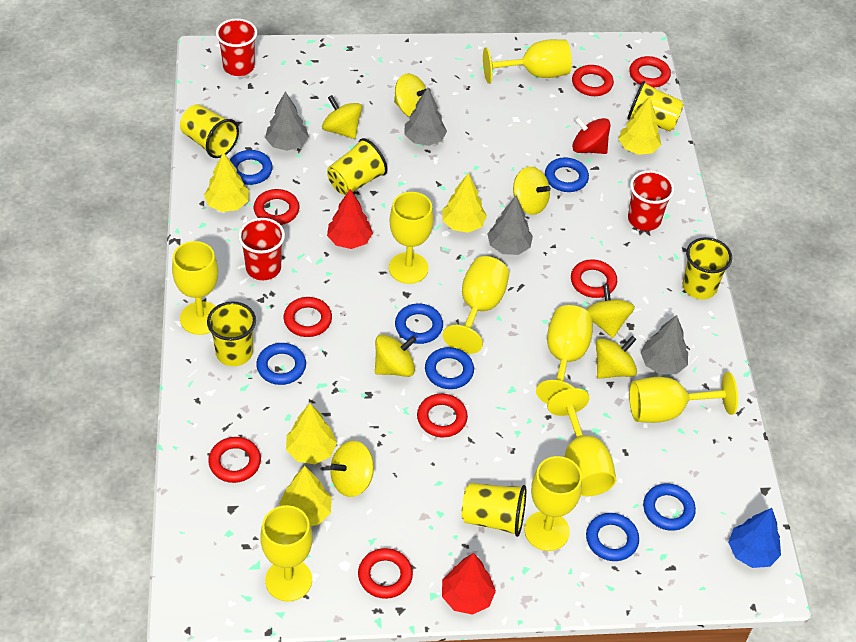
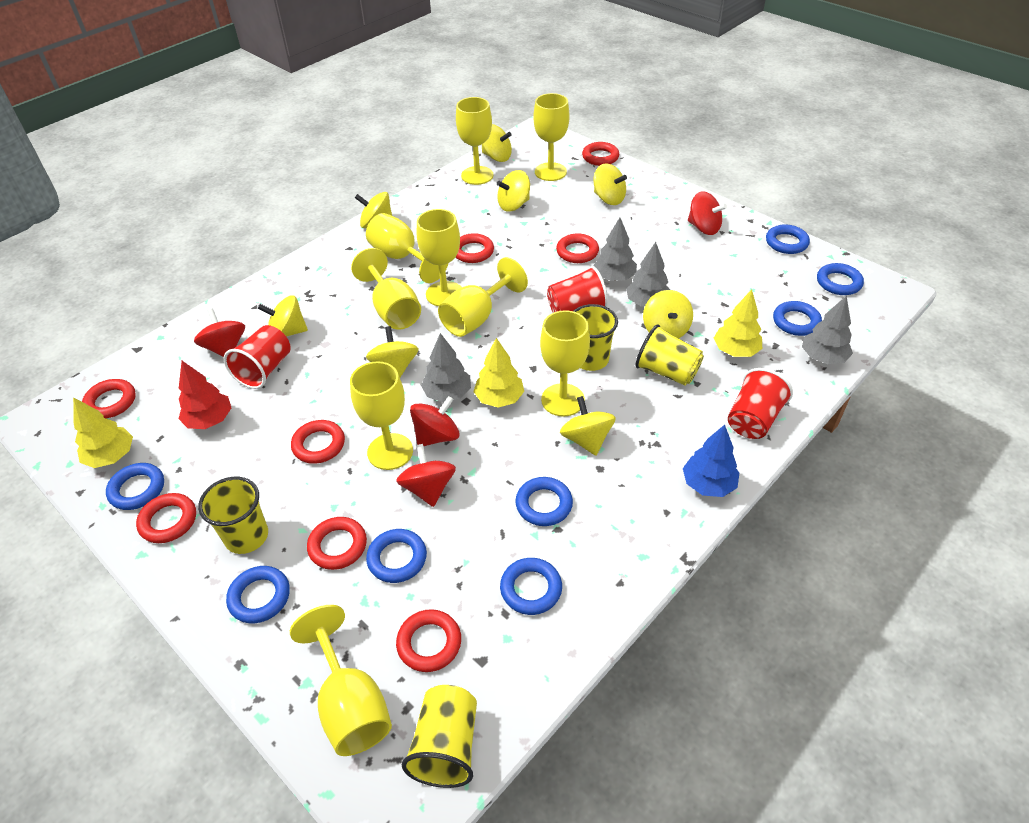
blue ring: 7 -> 8
red spinning top: 1 -> 4
red tree: 2 -> 1
yellow cup: 6 -> 4
yellow spinning top: 7 -> 8
yellow tree: 5 -> 3

